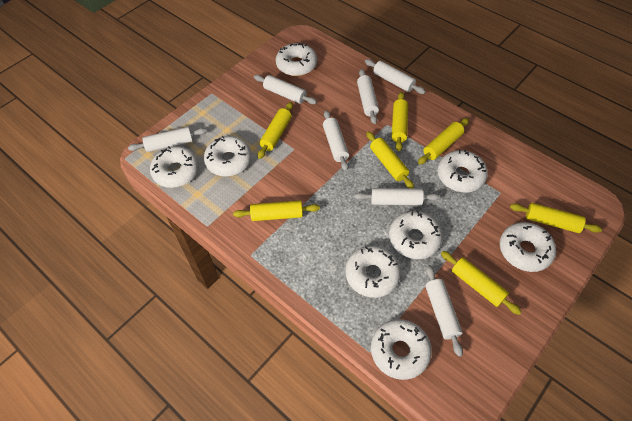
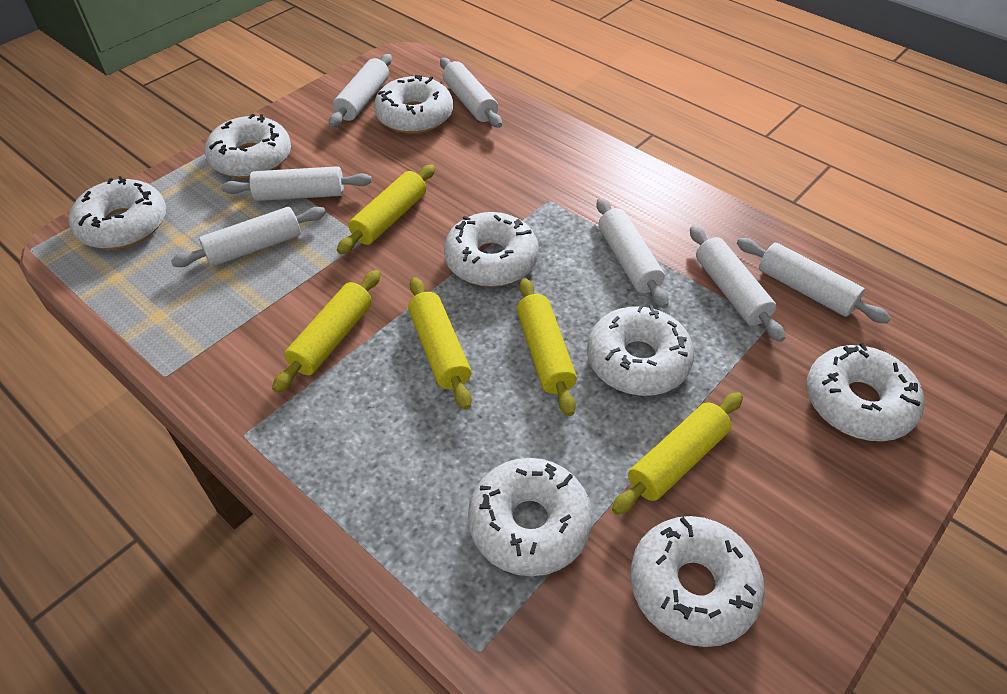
yellow rolling pin: 7 -> 5

